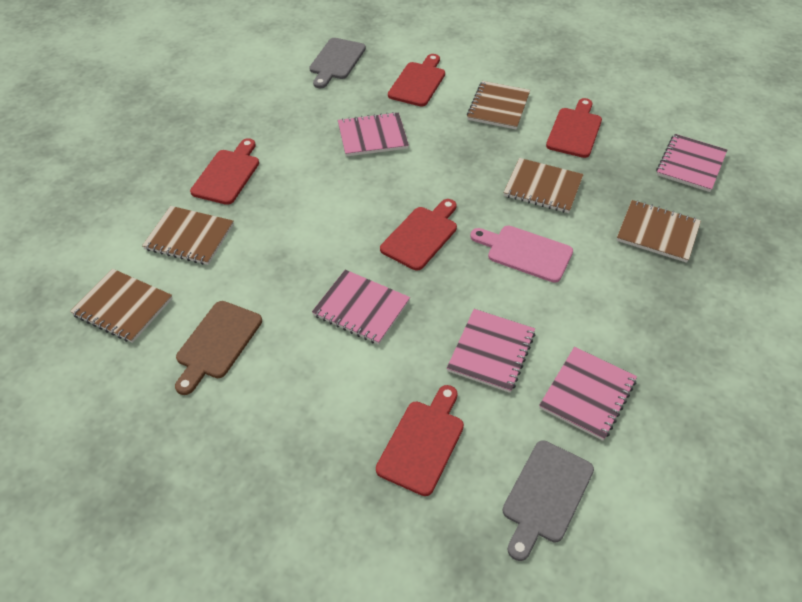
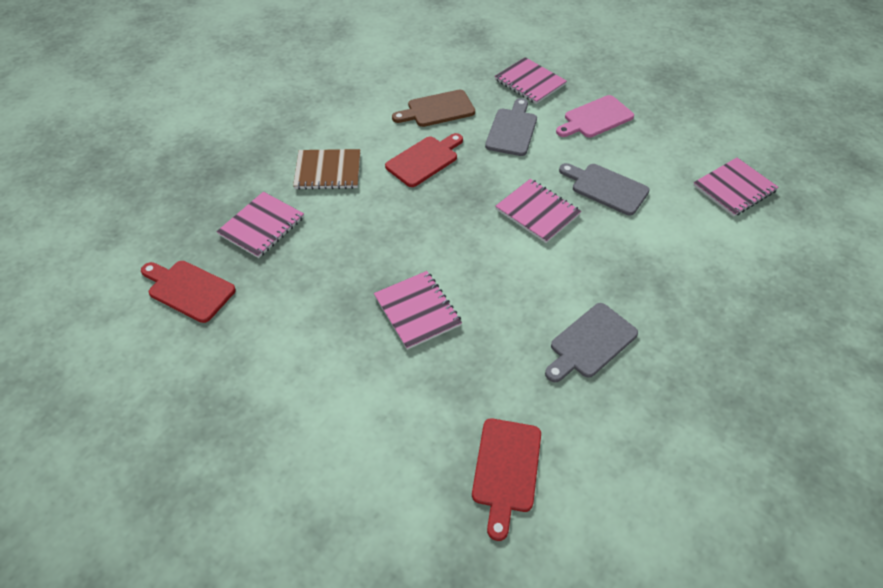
brown notebook: 5 -> 1
grey cutting board: 2 -> 3
red cutting board: 5 -> 3

